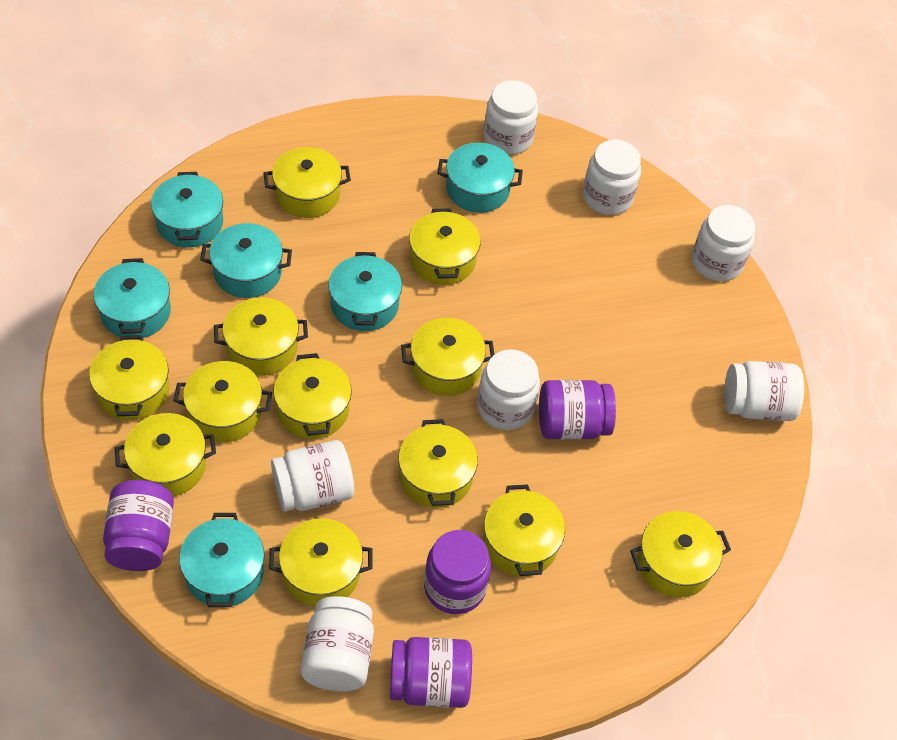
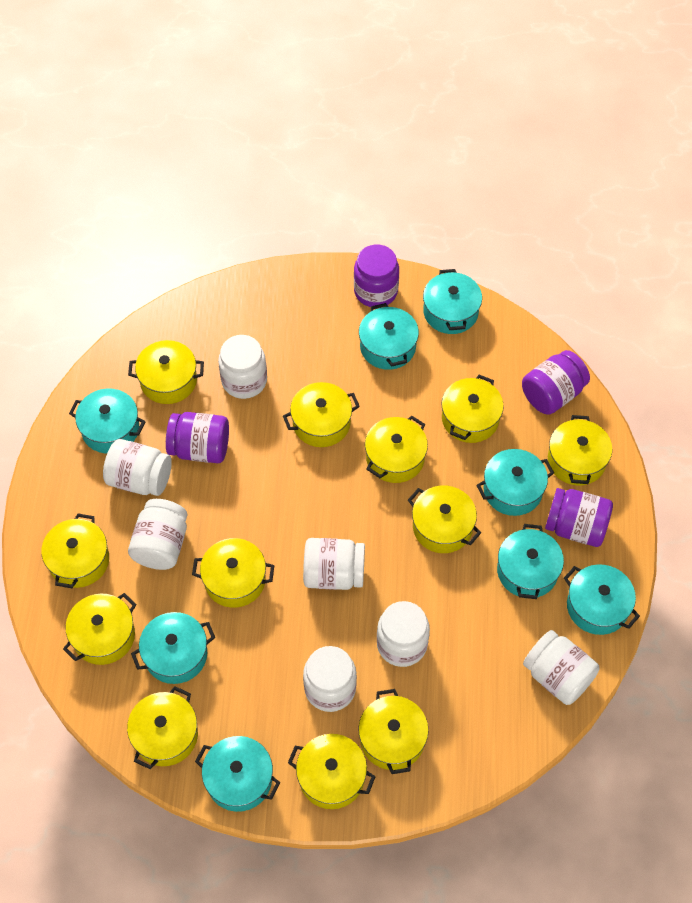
turquoise pot: 6 -> 8

